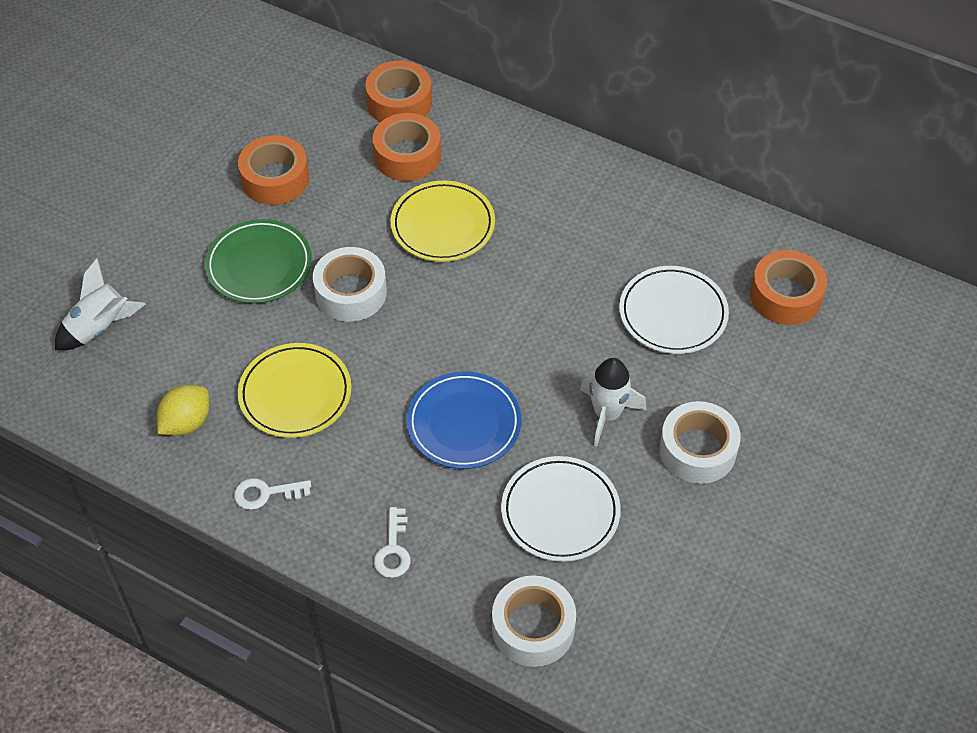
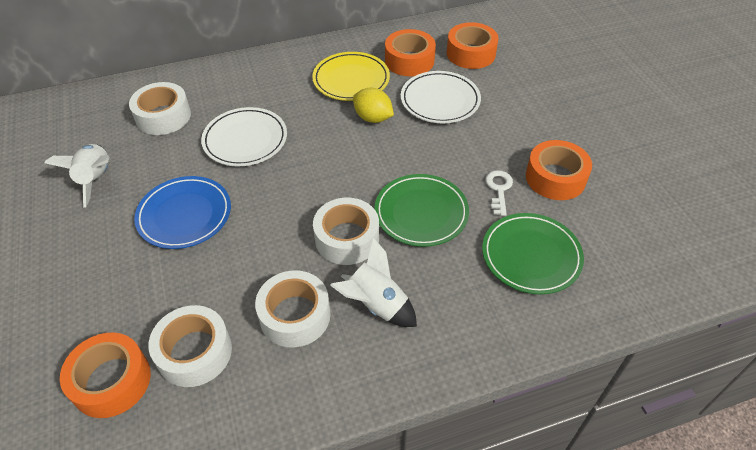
green plate: 1 -> 2
white key: 2 -> 1
white tape: 3 -> 4
yellow plate: 2 -> 1

